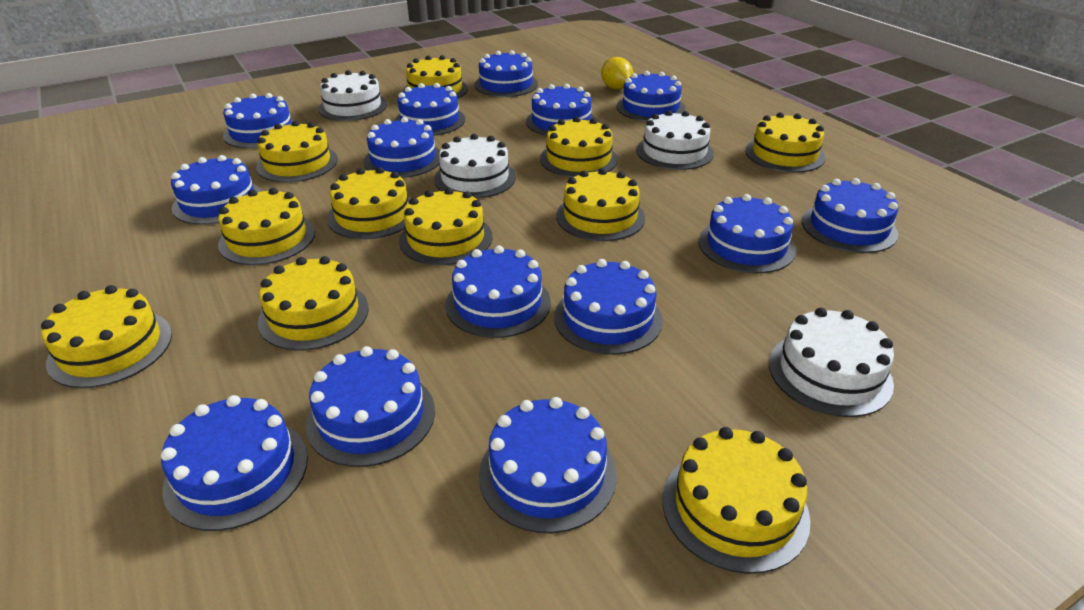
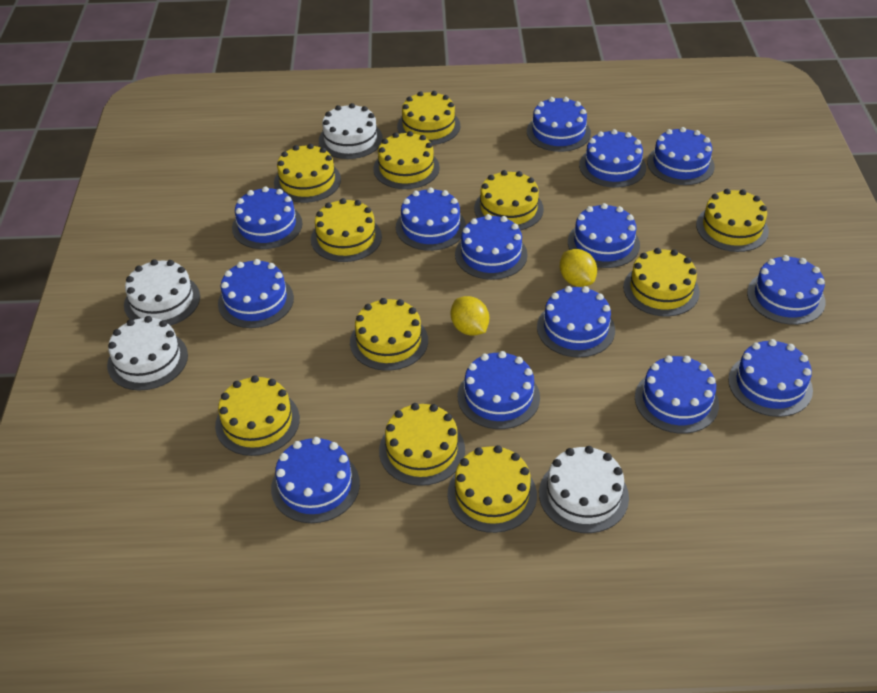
yellow lemon: 1 -> 2

